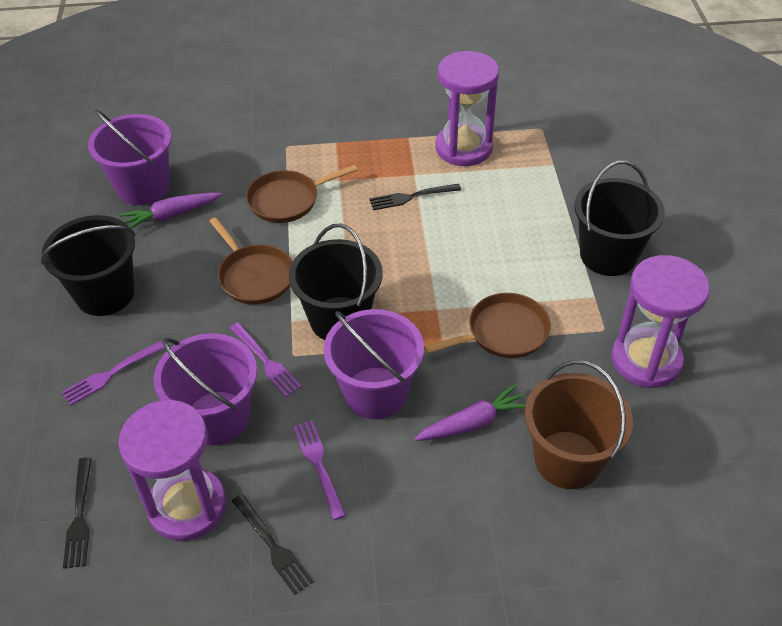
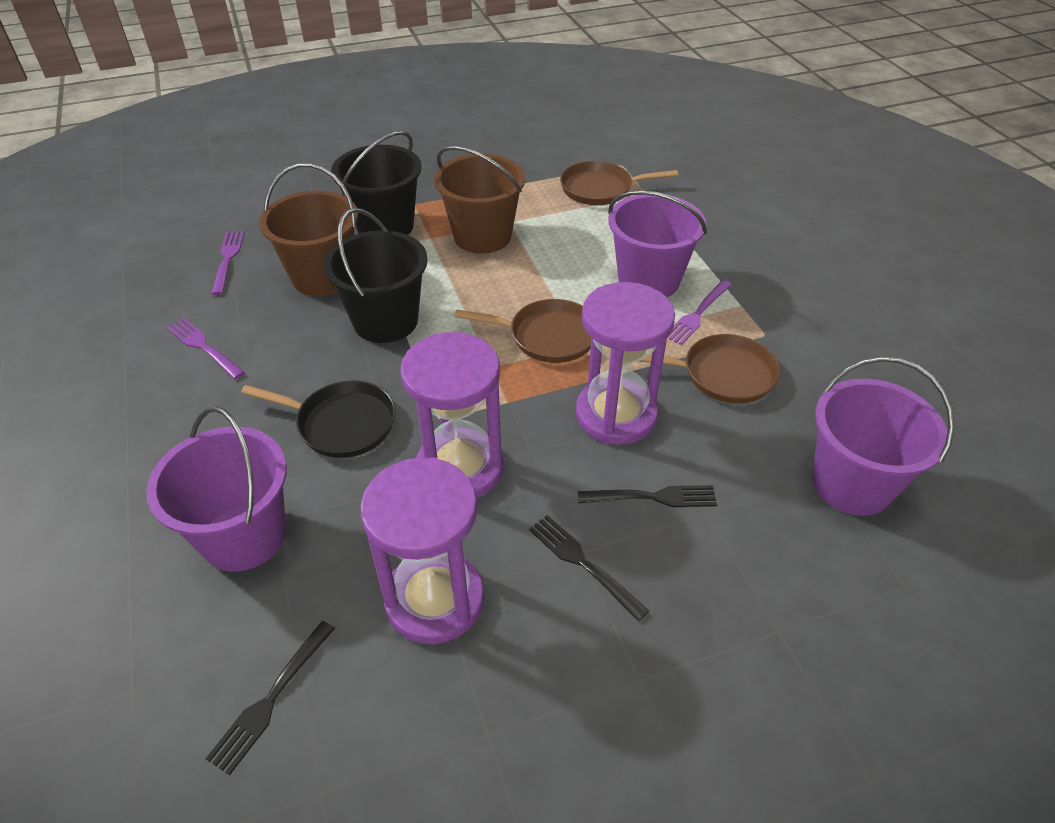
black bucket: 3 -> 2
black pan: 0 -> 1
brown bucket: 1 -> 2
purple carrot: 2 -> 0

